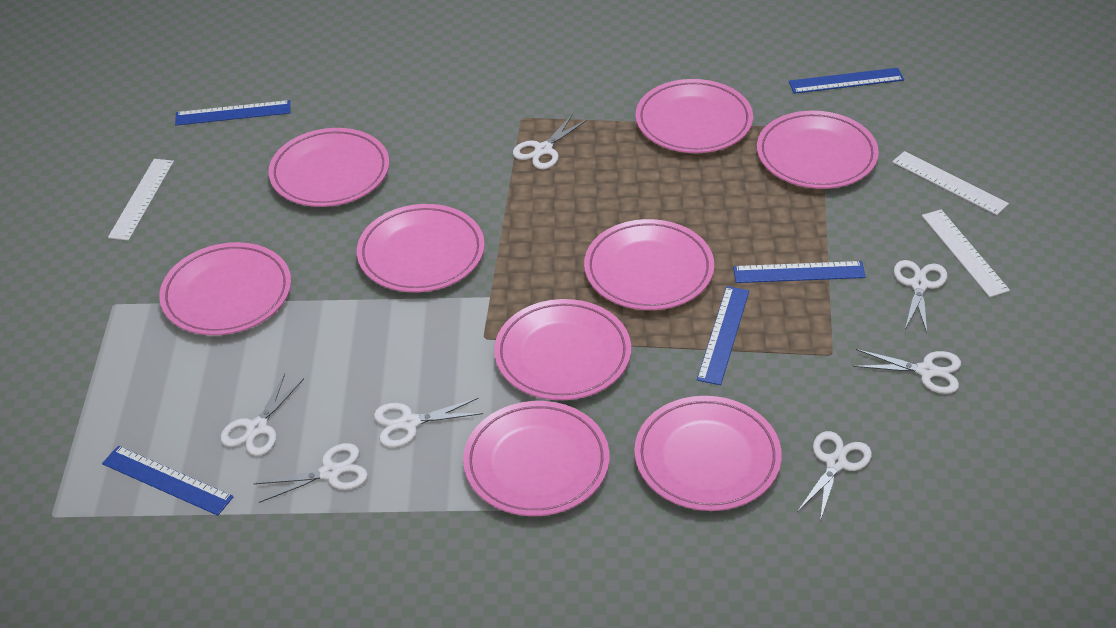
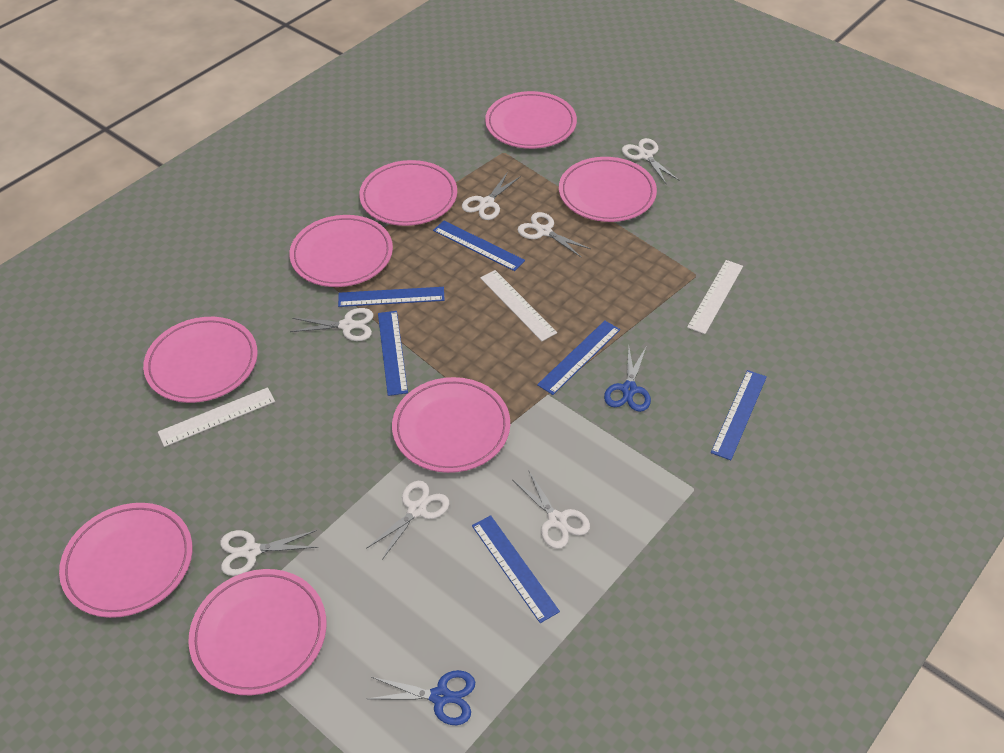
blue ruler: 5 -> 6
blue scissors: 0 -> 2
pink plate: 9 -> 8

